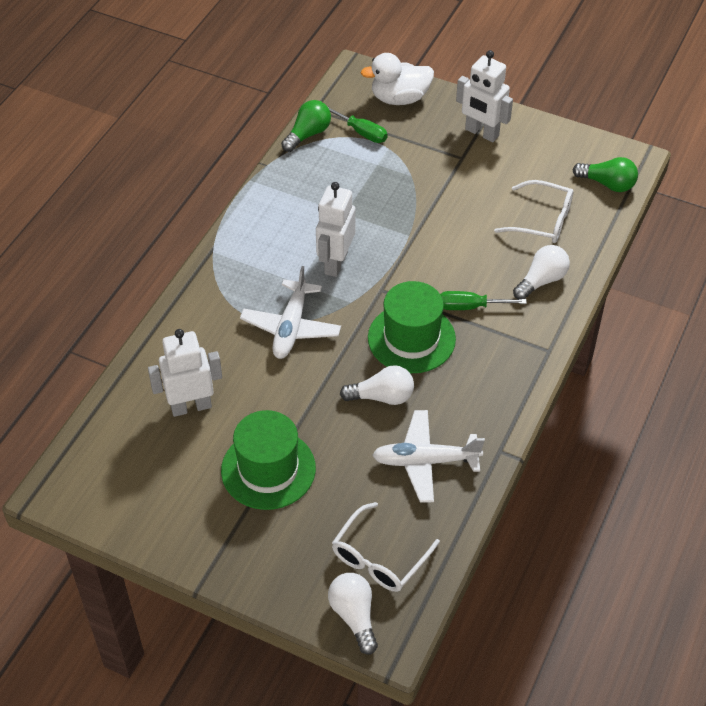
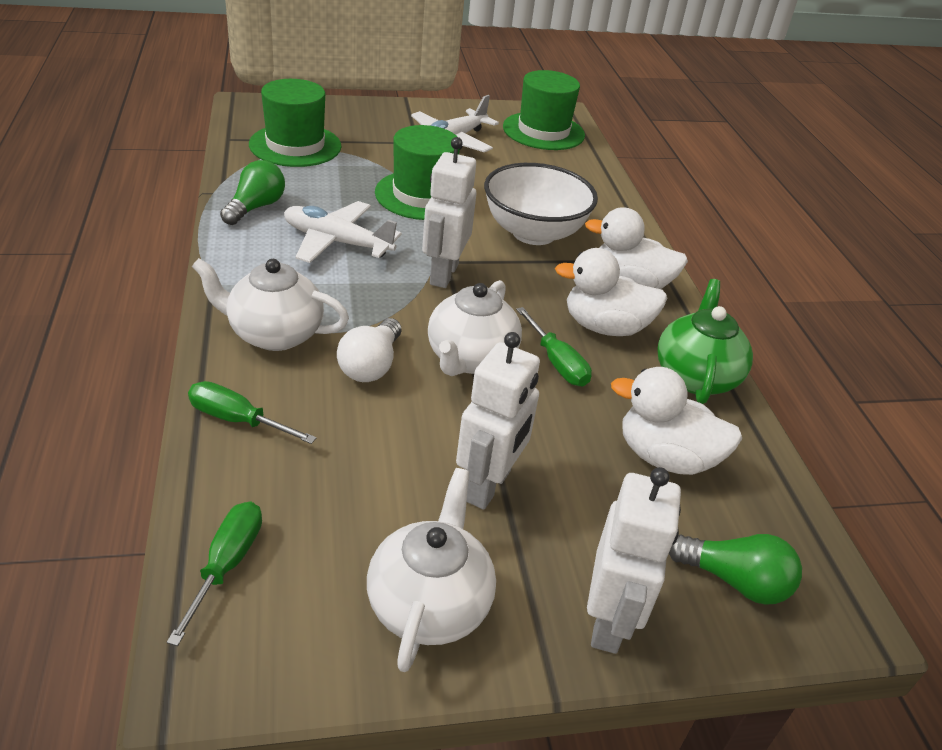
green hat: 2 -> 3
green screwdriver: 2 -> 3
green teapot: 0 -> 1
white bowl: 0 -> 1
white duck: 1 -> 3
white glasses: 2 -> 0
white light bulb: 3 -> 1
white teapot: 0 -> 3

